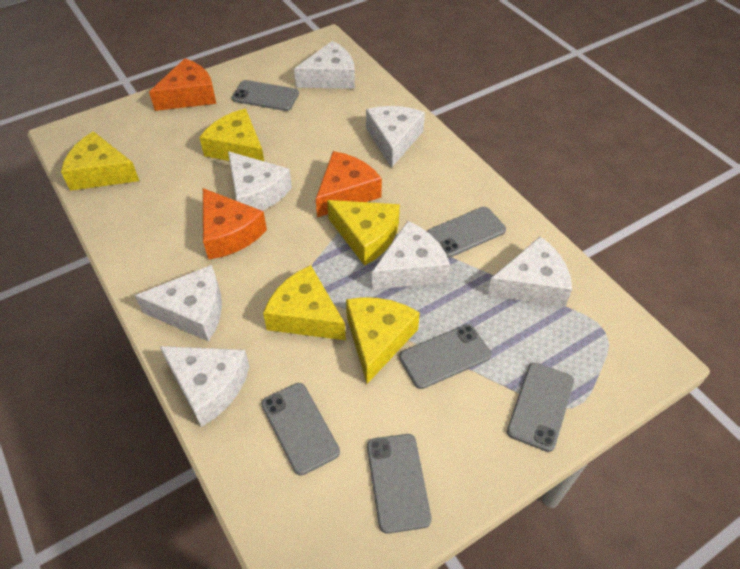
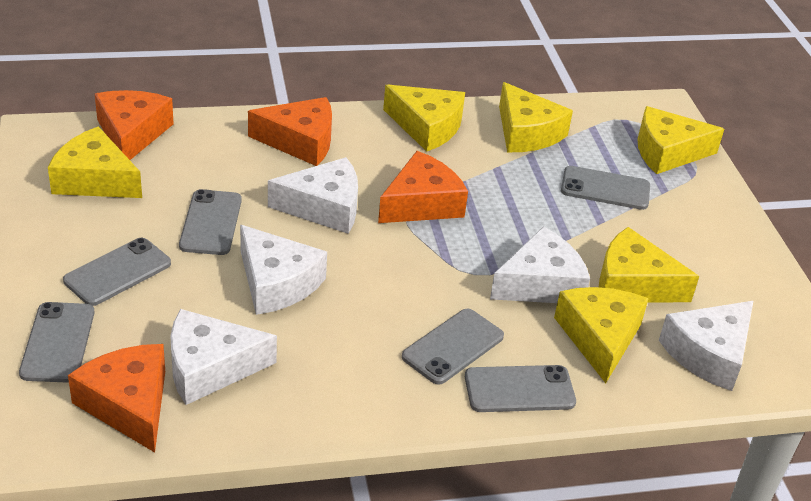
orange cheese: 3 -> 4
white cheese: 7 -> 5
yellow cheese: 5 -> 6

